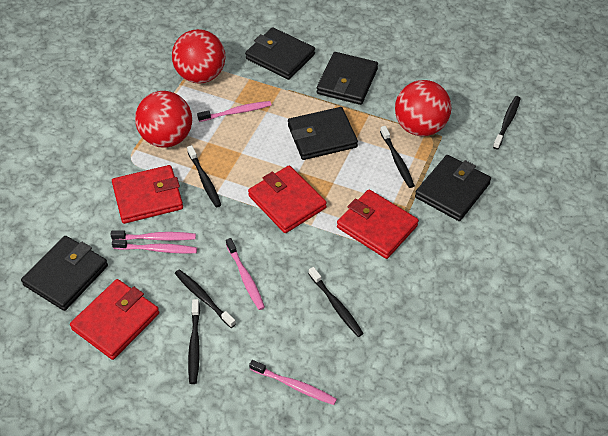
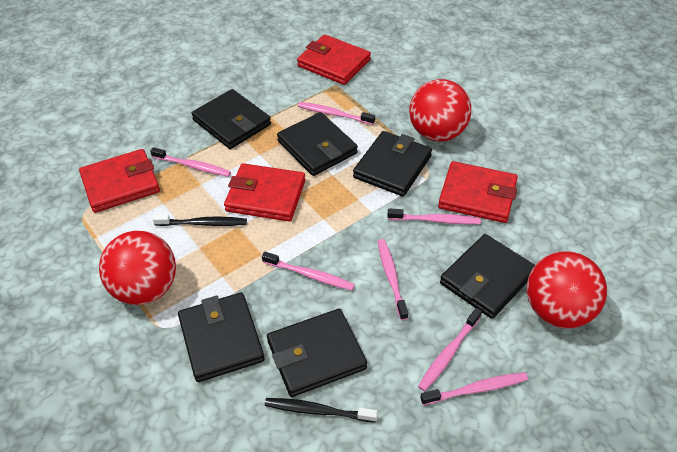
black toothbrush: 6 -> 2
black wallet: 5 -> 6
pink toothbrush: 5 -> 7

